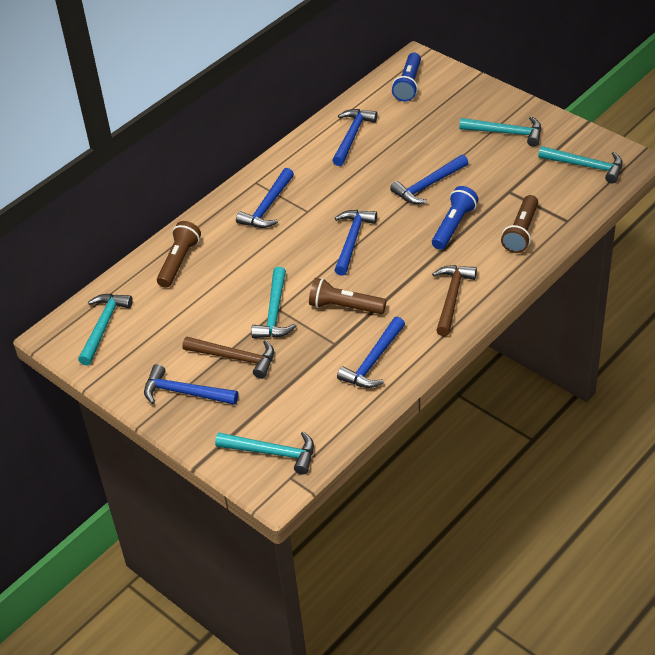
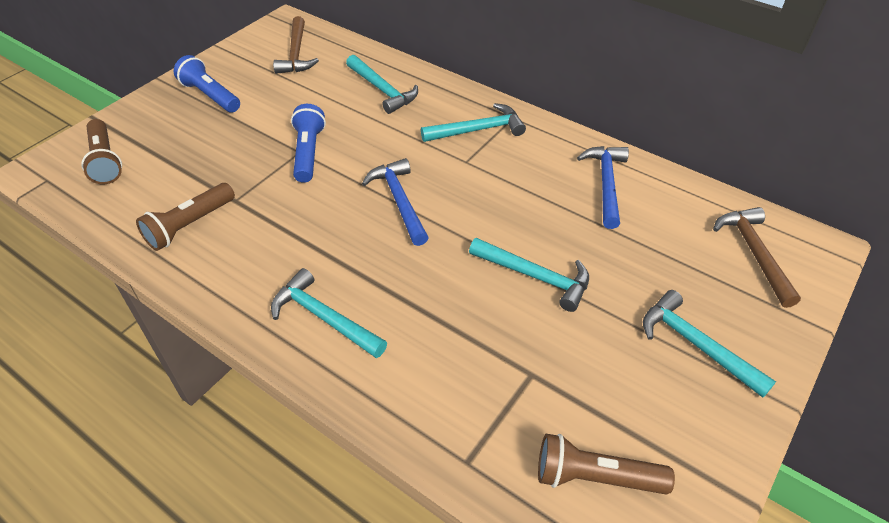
blue hammer: 6 -> 2

